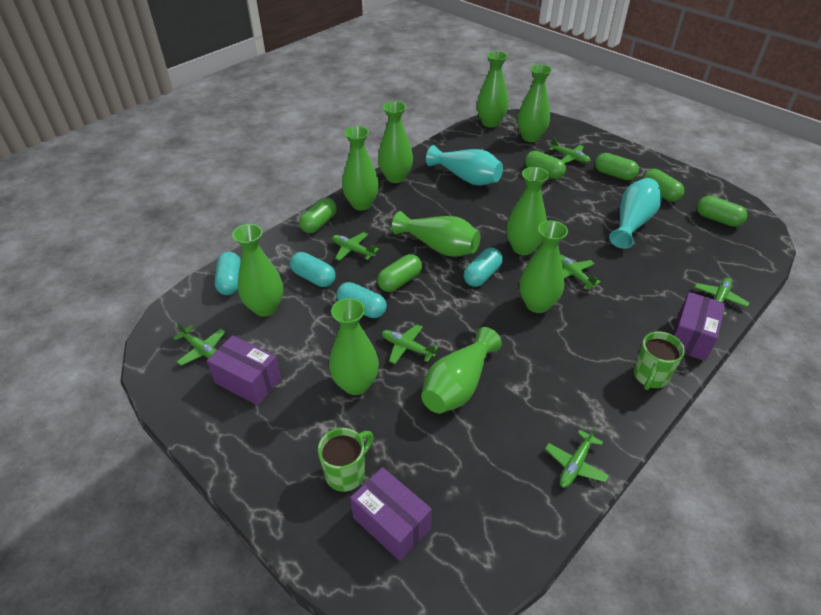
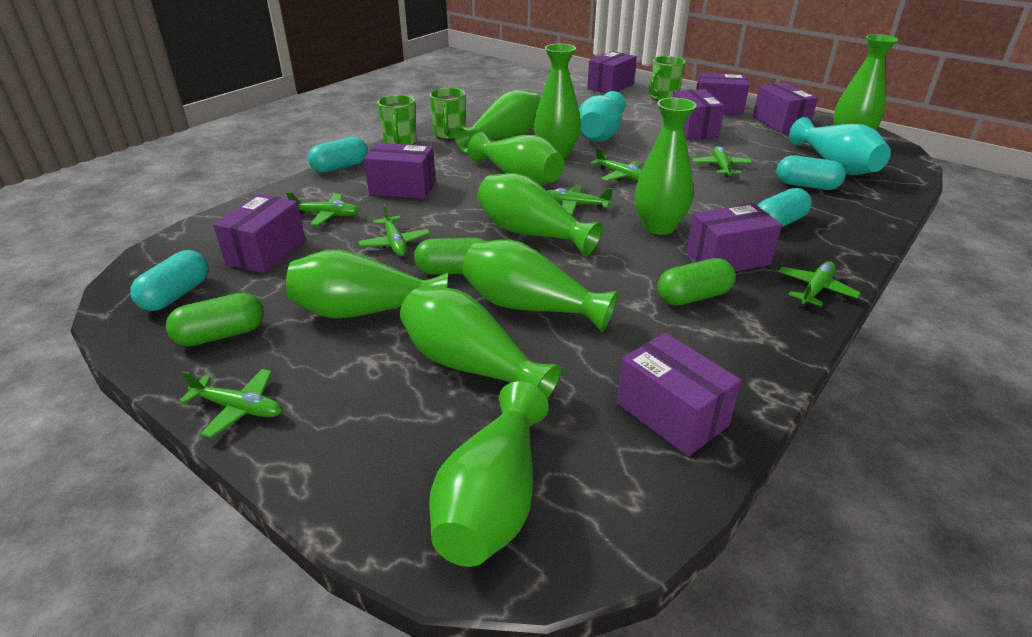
green capsule: 6 -> 3
green mug: 2 -> 3
purple box: 3 -> 8

